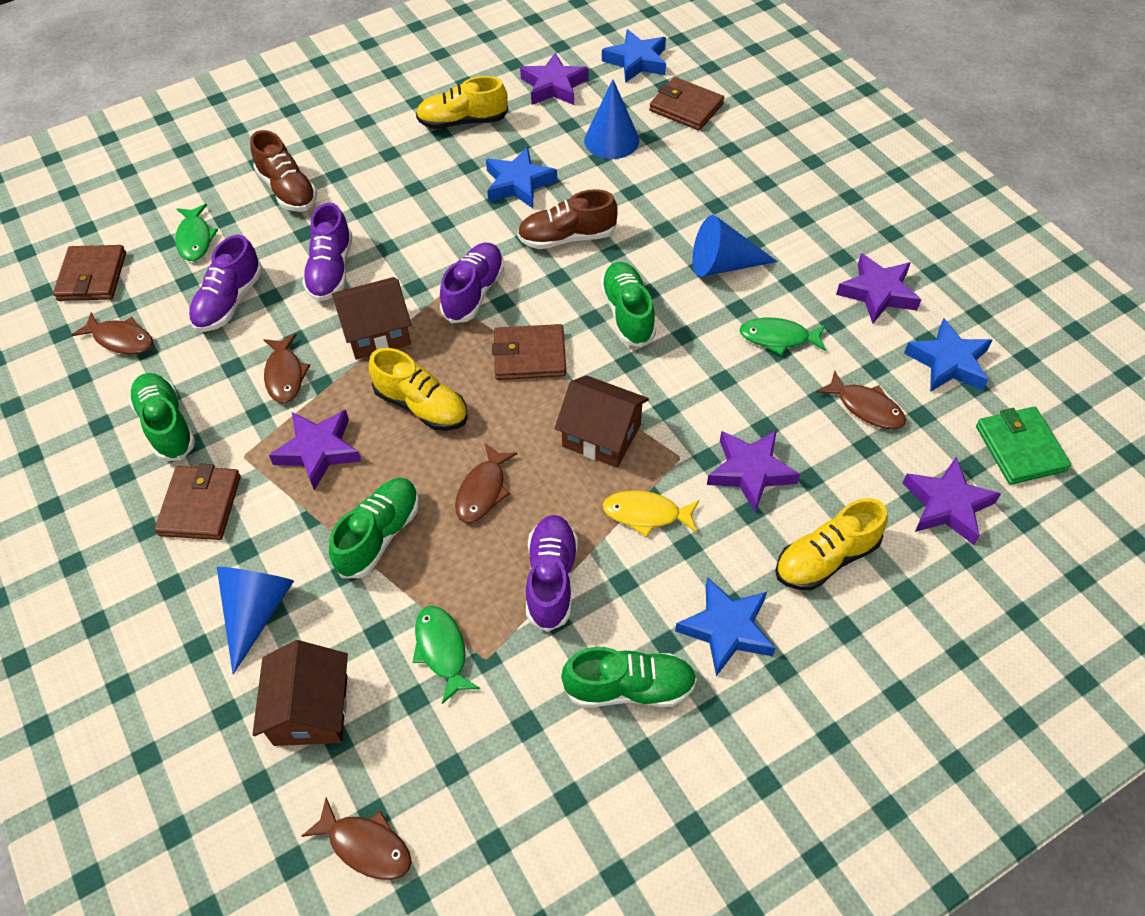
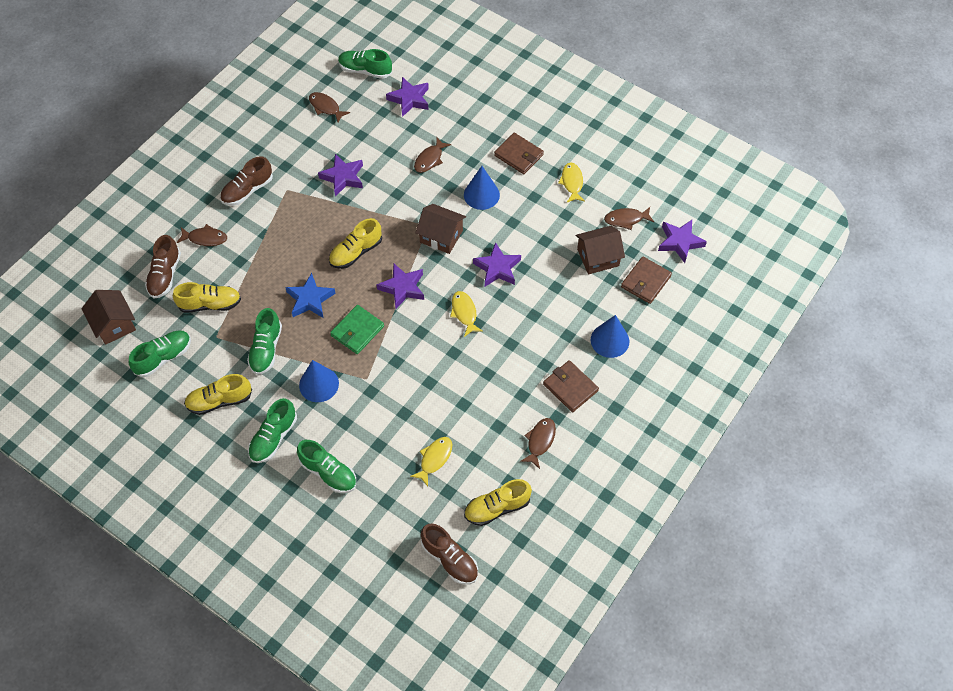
blue star: 4 -> 1
brown shoe: 2 -> 3
brown wallet: 4 -> 3
green fish: 3 -> 0
green shoe: 4 -> 5
purple shoe: 4 -> 0
yellow fish: 1 -> 3
yellow shoe: 3 -> 4

